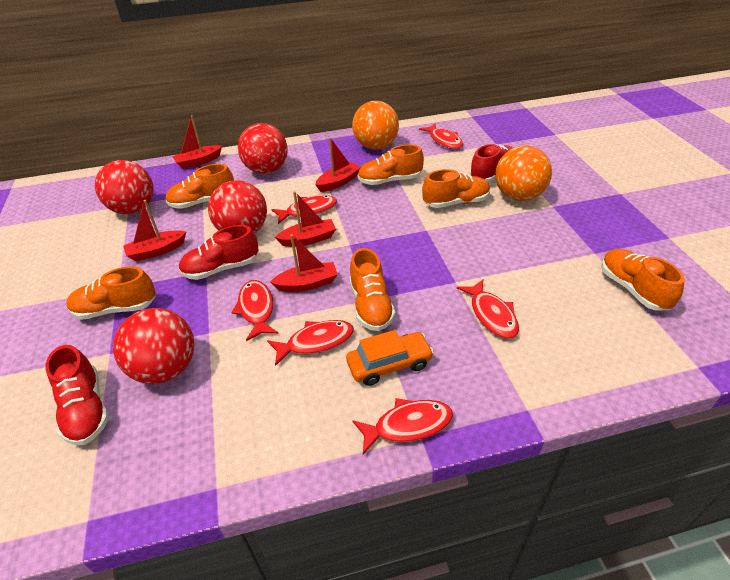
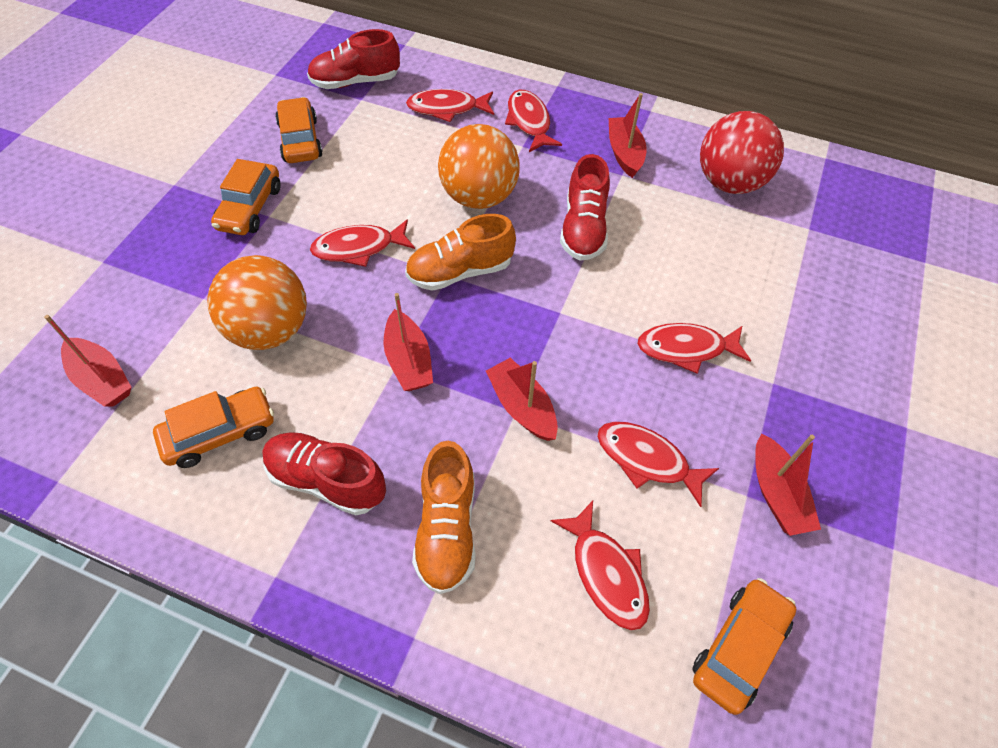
orange car: 1 -> 4
orange shoe: 6 -> 2
red ball: 4 -> 1

